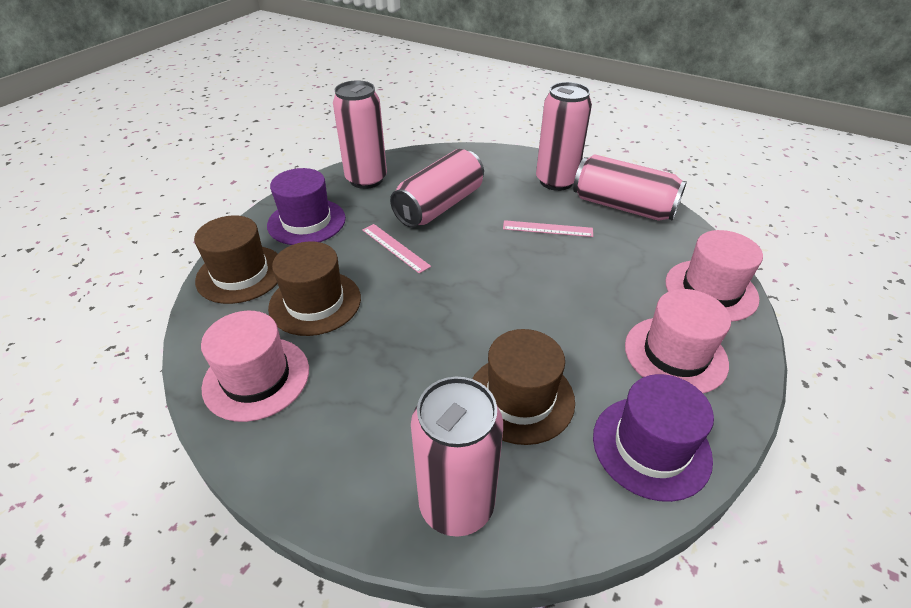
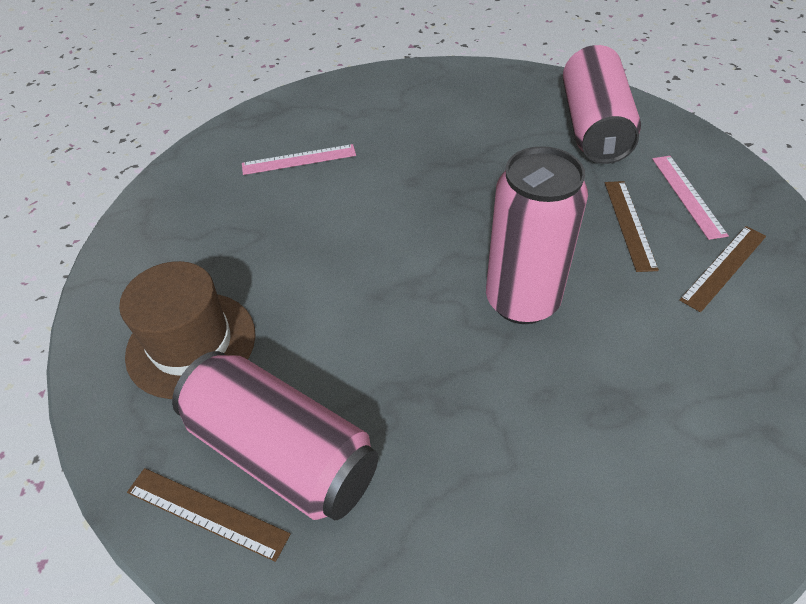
brown hat: 3 -> 1
brown ruler: 0 -> 3
pink can: 5 -> 3
pink hat: 3 -> 0
purple hat: 2 -> 0

